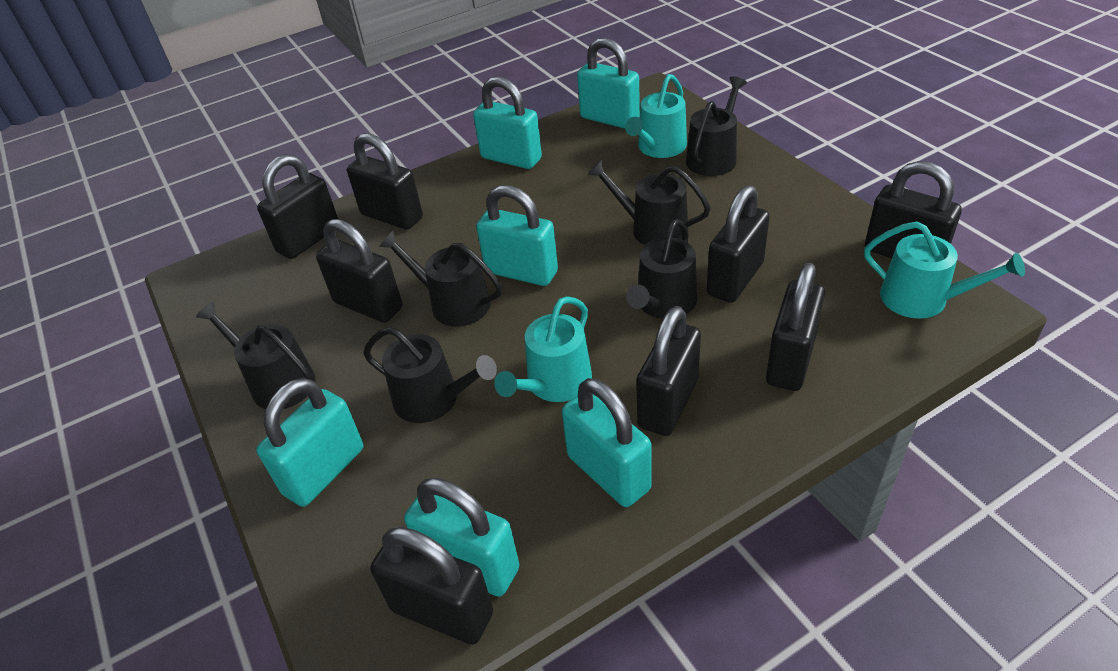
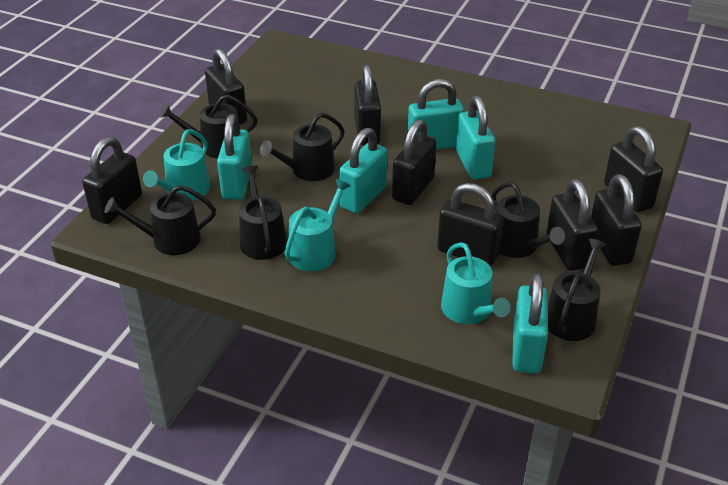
turquoise padlock: 6 -> 5

